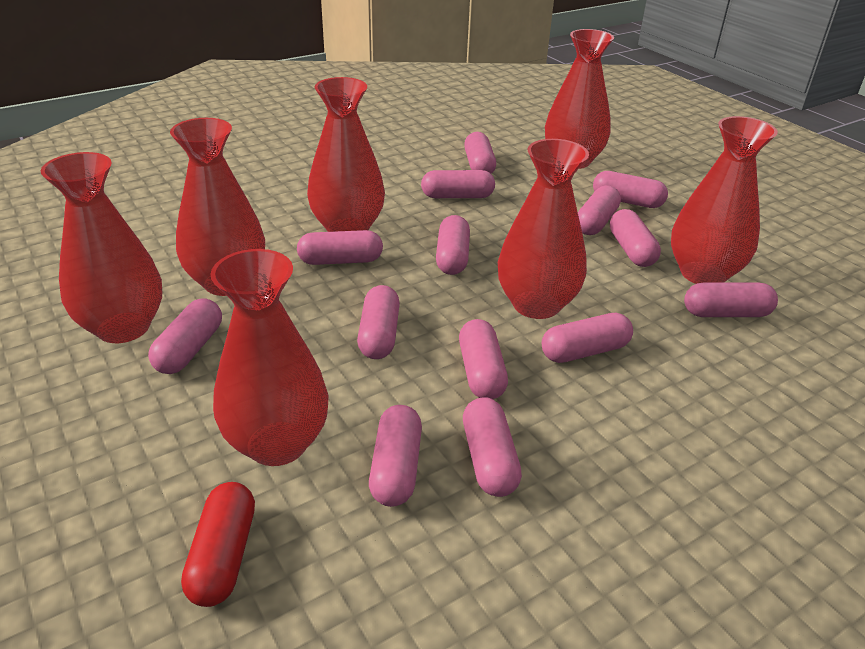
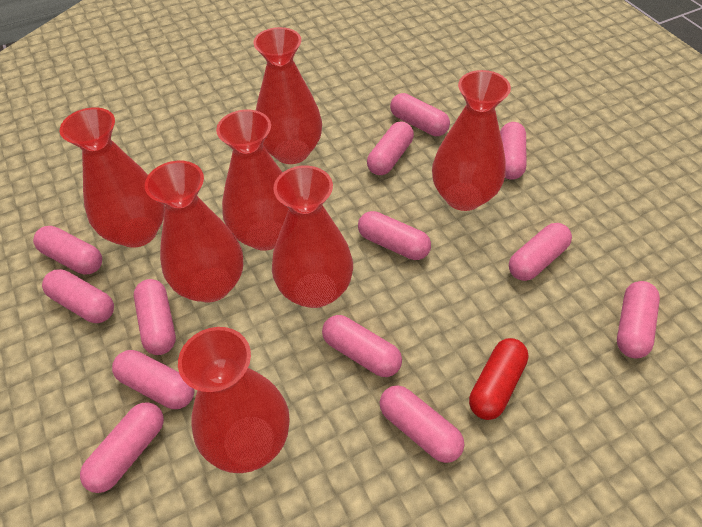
pink capsule: 14 -> 13

